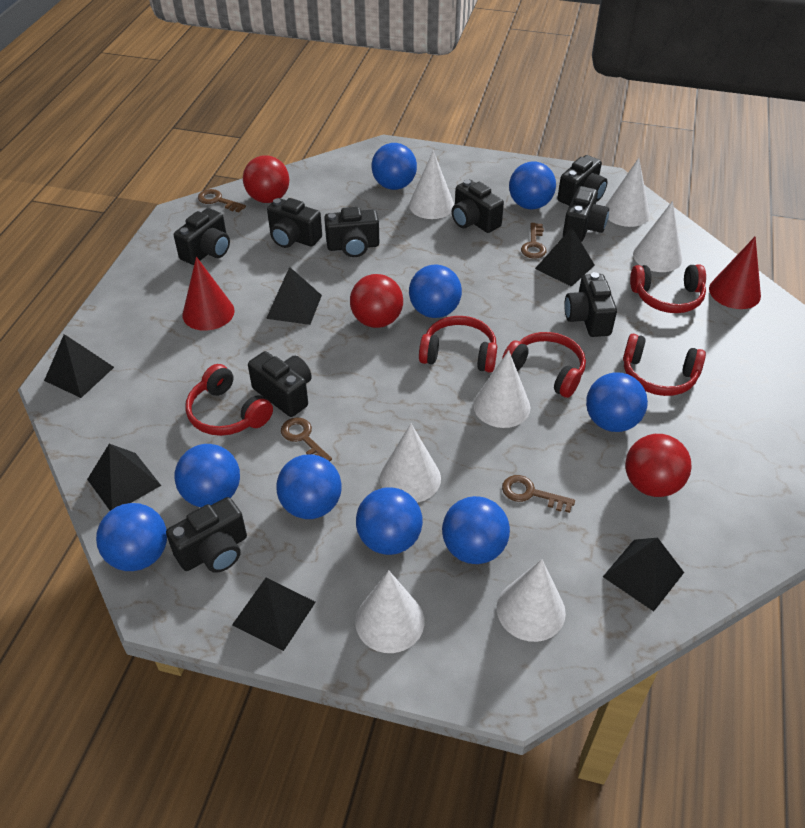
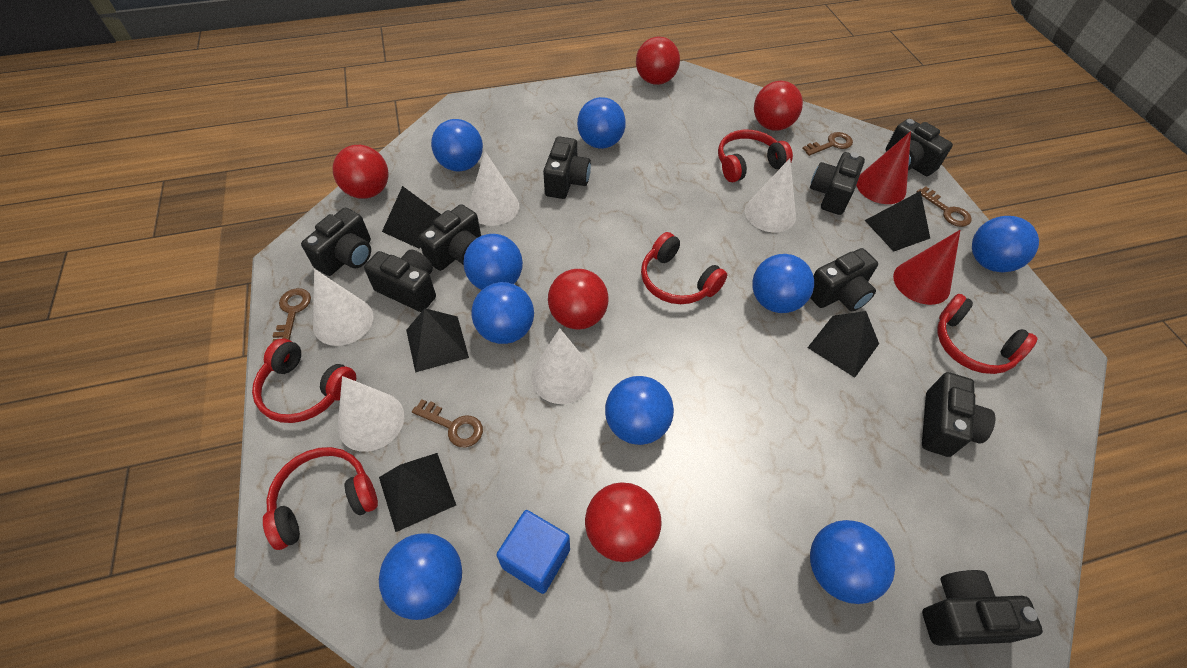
black pyramid: 6 -> 5
blue cube: 0 -> 1
red ball: 3 -> 5
white cone: 7 -> 5

